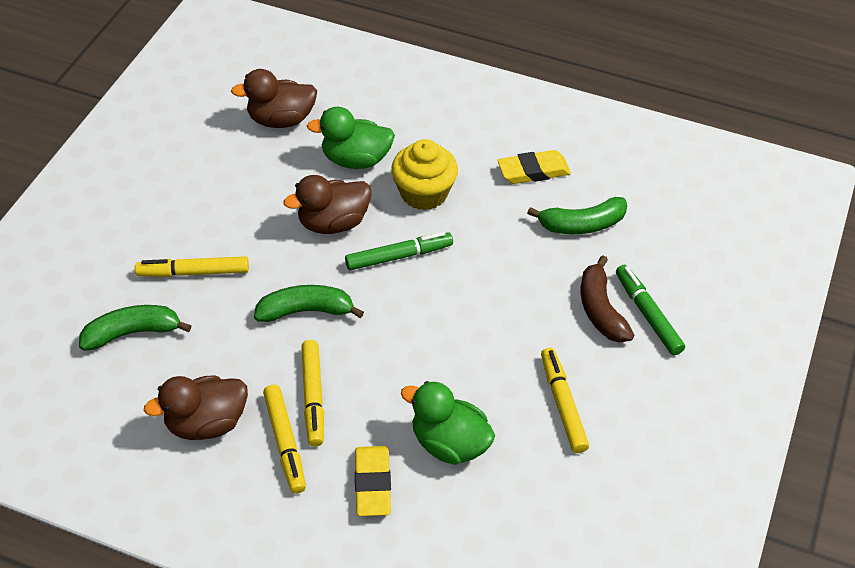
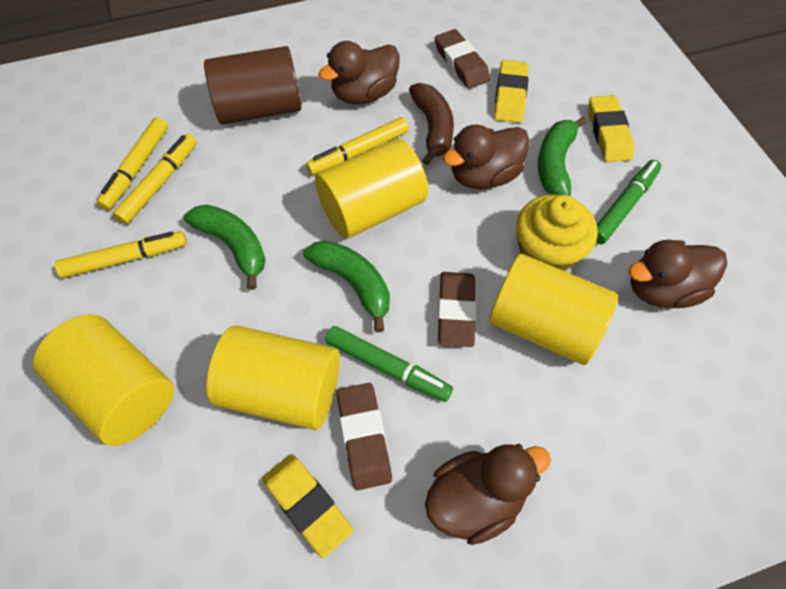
brown cylinder: 0 -> 1
brown duck: 3 -> 4
brown eraser: 0 -> 3
green duck: 2 -> 0
yellow cylinder: 0 -> 4
yellow eraser: 2 -> 3

